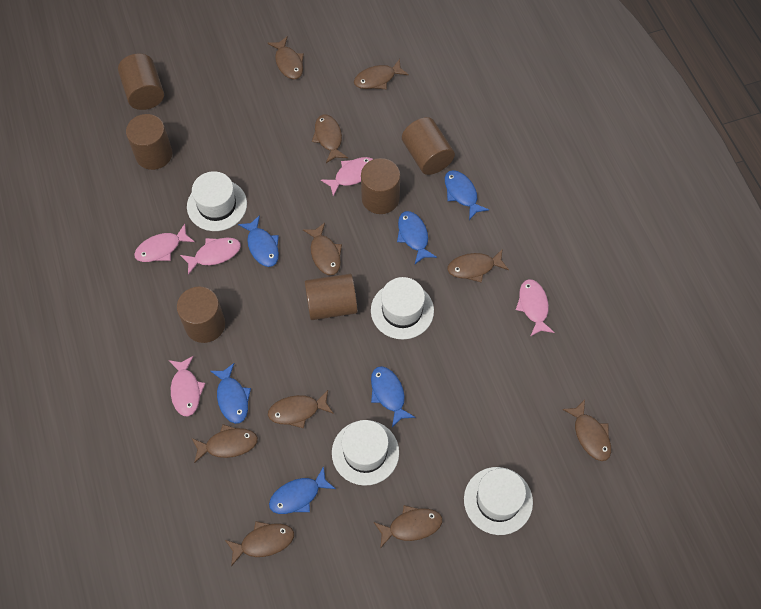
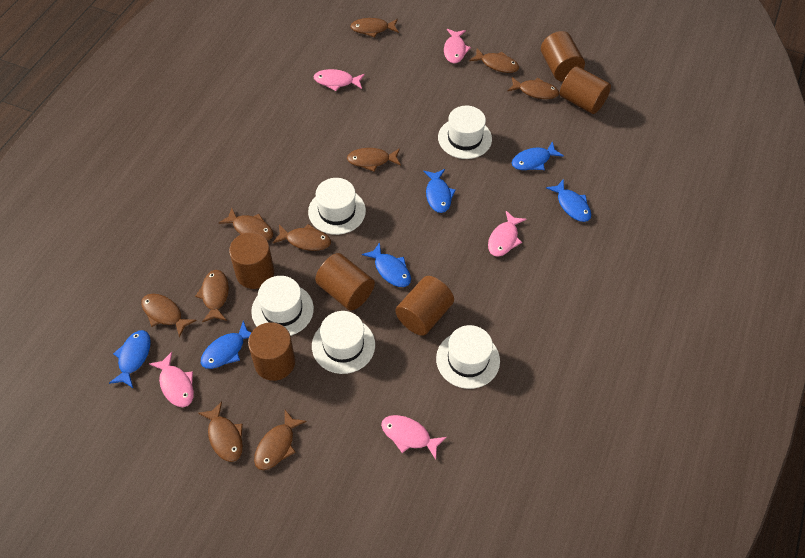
white hat: 4 -> 5

